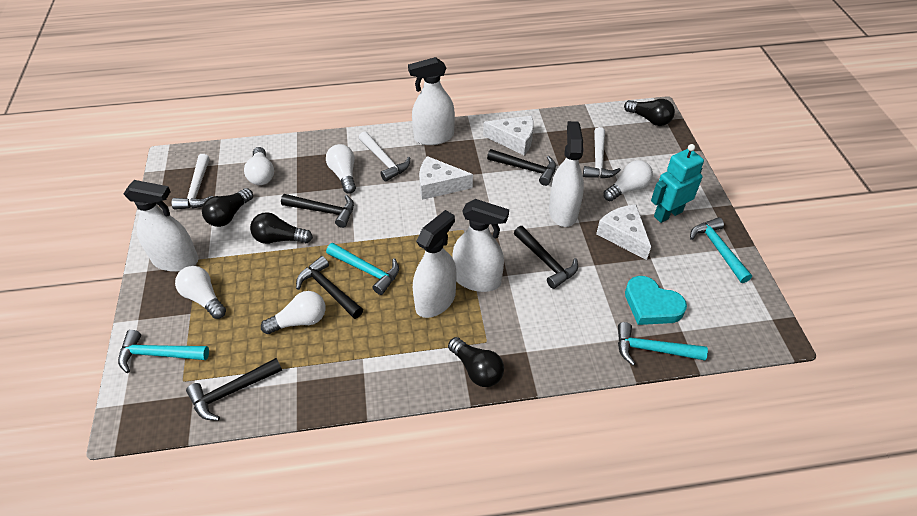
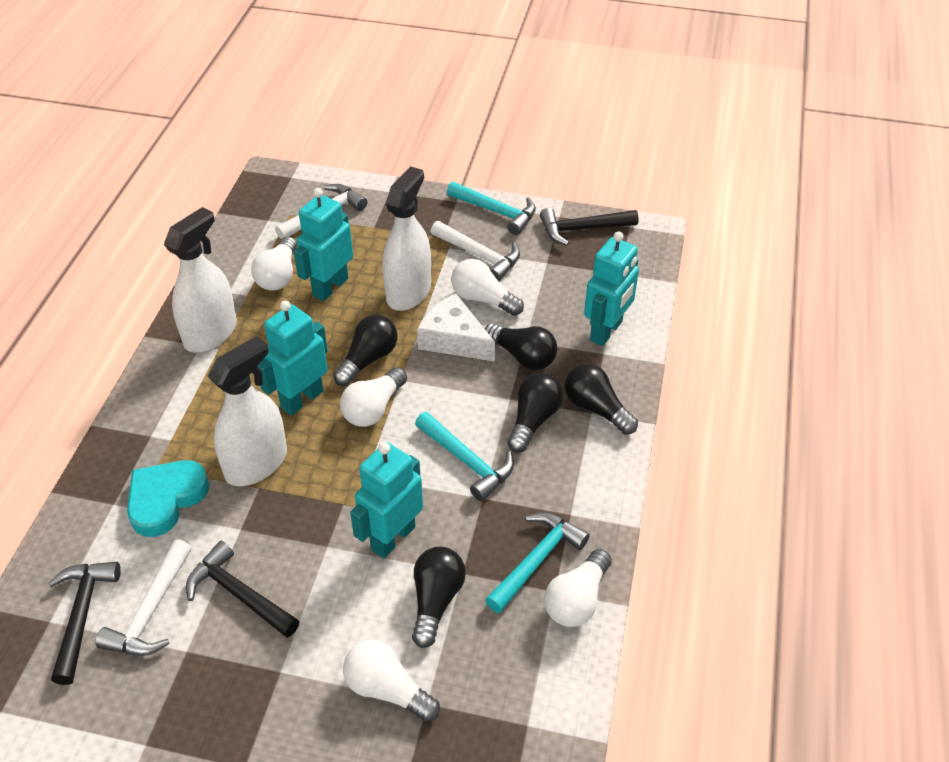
black hammer: 5 -> 3
black light bulb: 4 -> 5
turquoise hammer: 4 -> 3
turquoise robot: 1 -> 4
white cheese: 3 -> 1
white spray bottle: 5 -> 3

